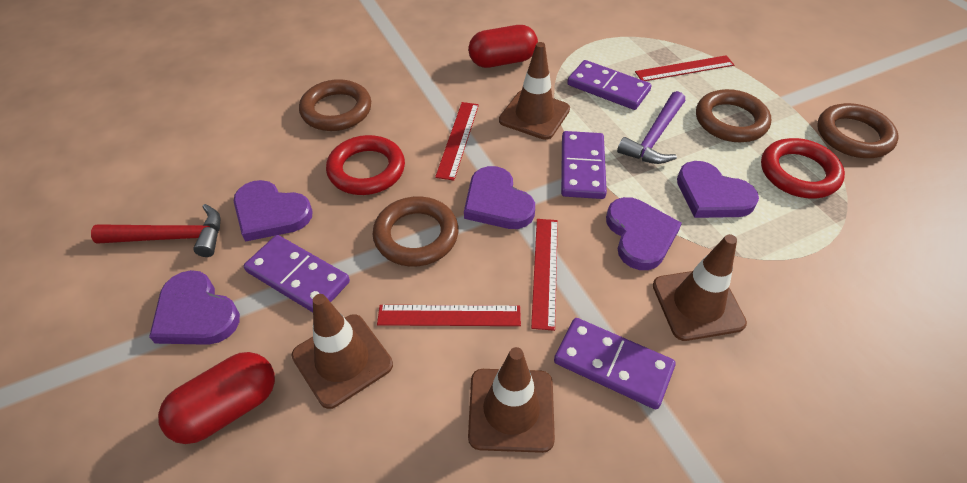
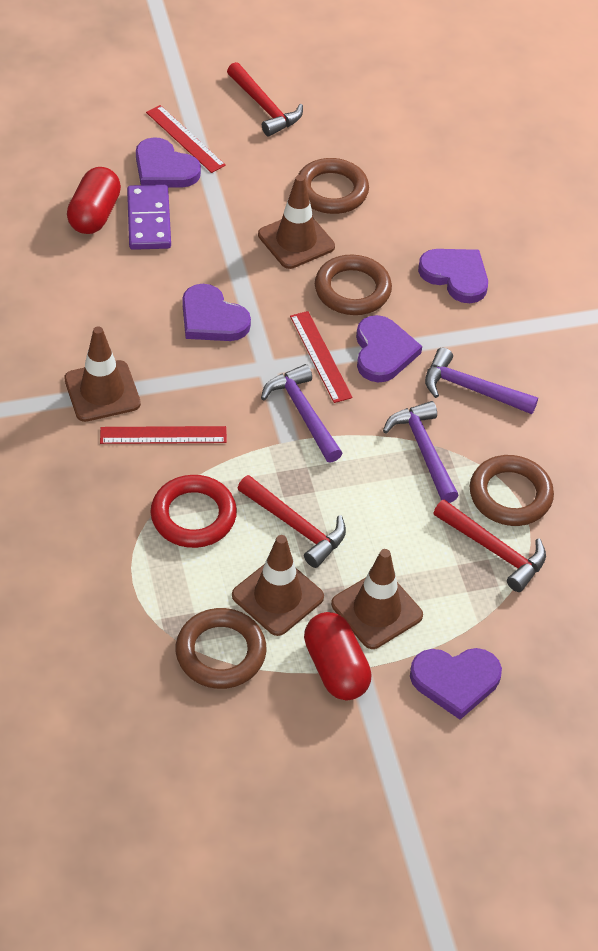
purple domino: 4 -> 1
purple hammer: 1 -> 3
red hammer: 1 -> 3
red ring: 2 -> 1
red ruler: 4 -> 3

